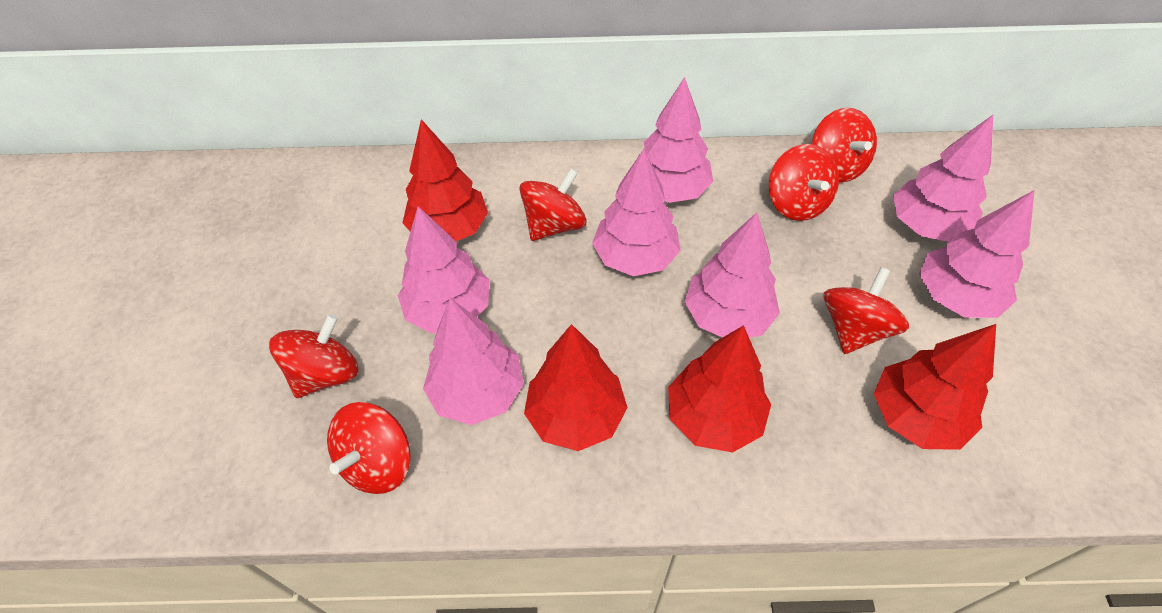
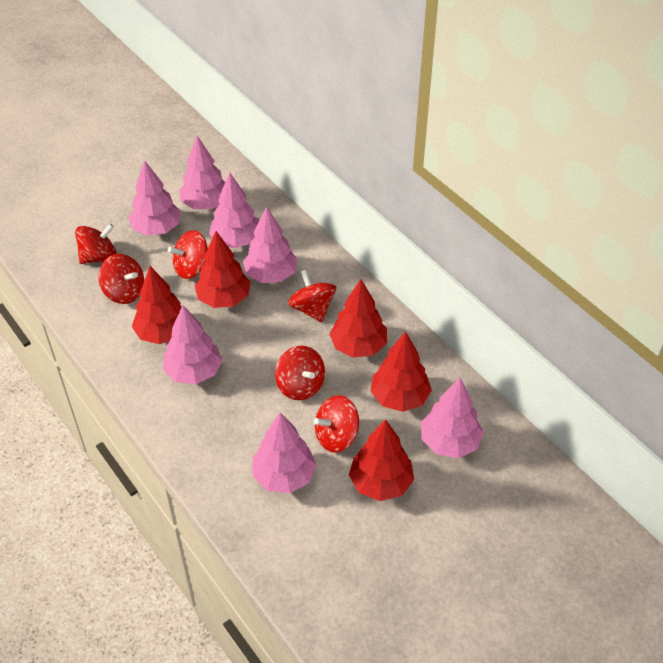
red tree: 4 -> 5

